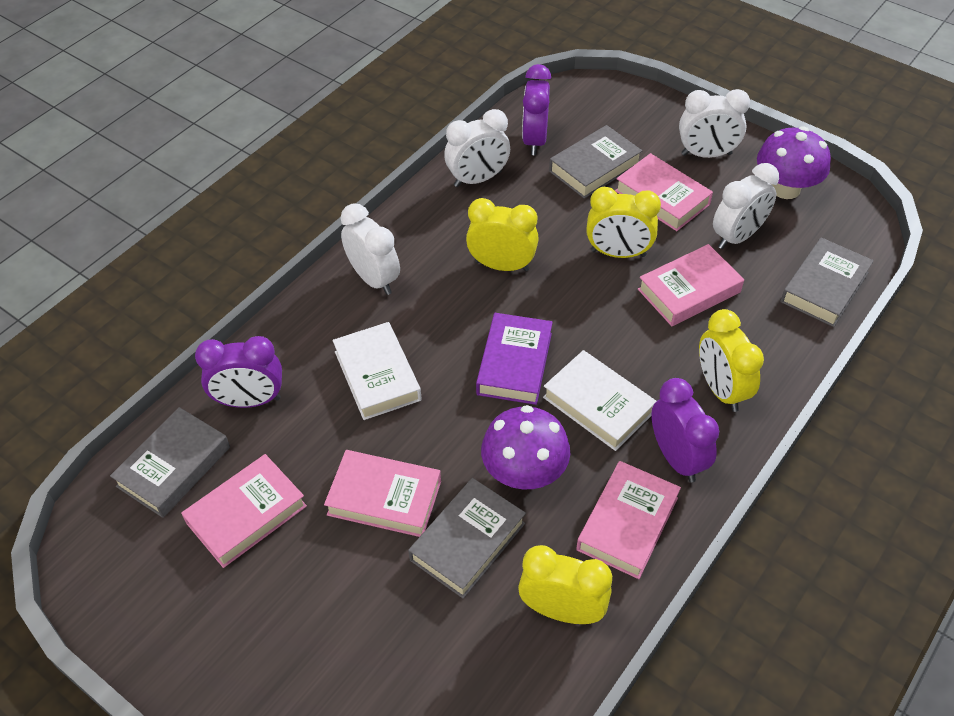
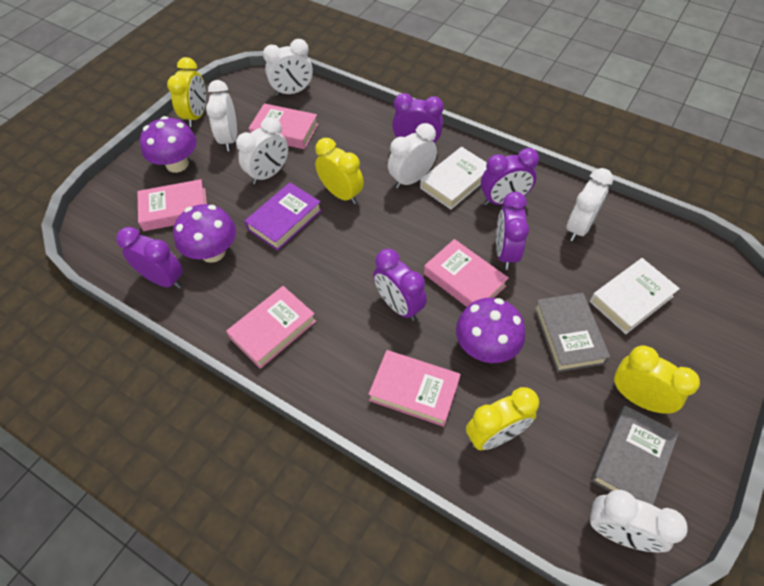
grey book: 4 -> 2
purple clock: 3 -> 5
purple mushroom: 2 -> 3
white clock: 4 -> 6

